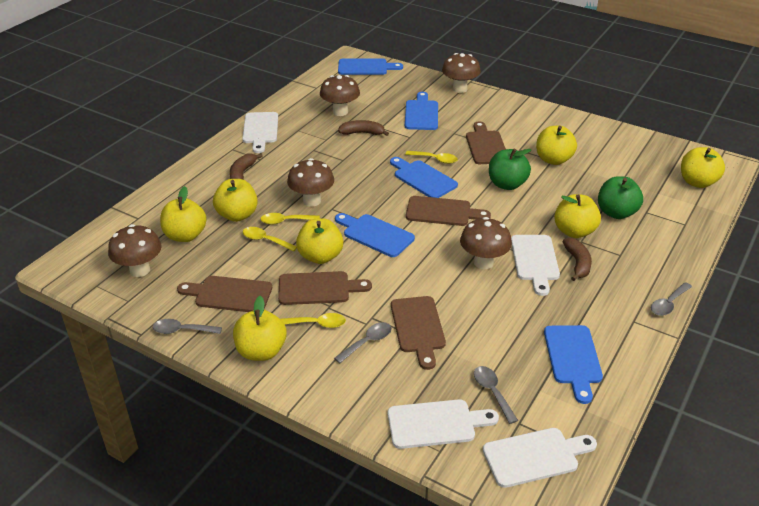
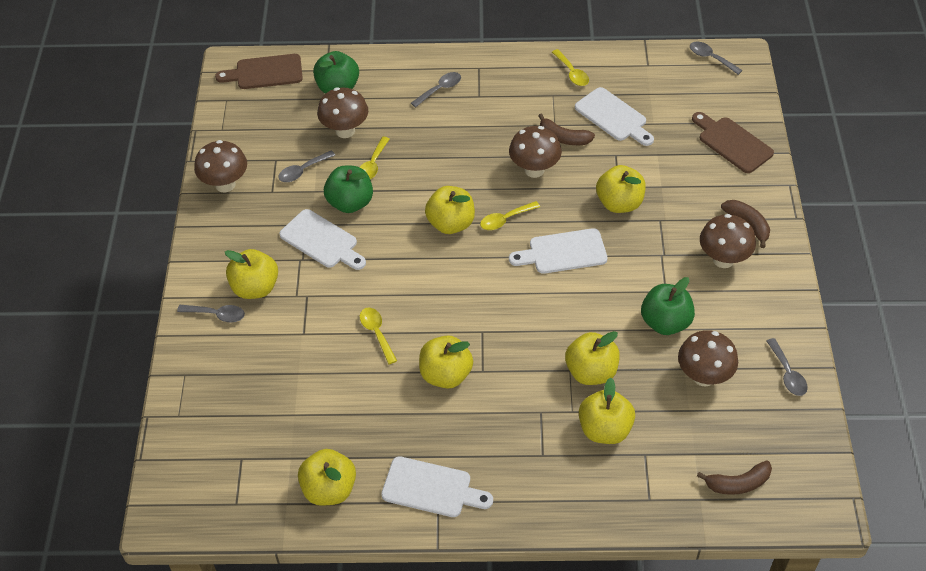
blue cutting board: 5 -> 0
brown cutting board: 5 -> 2
green apple: 2 -> 3
grey spoon: 4 -> 5

